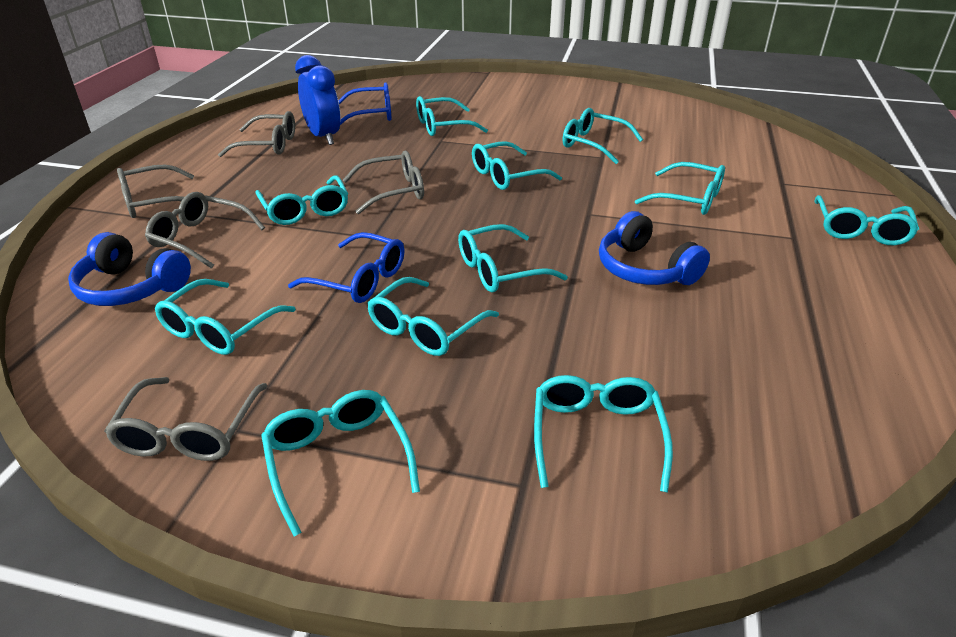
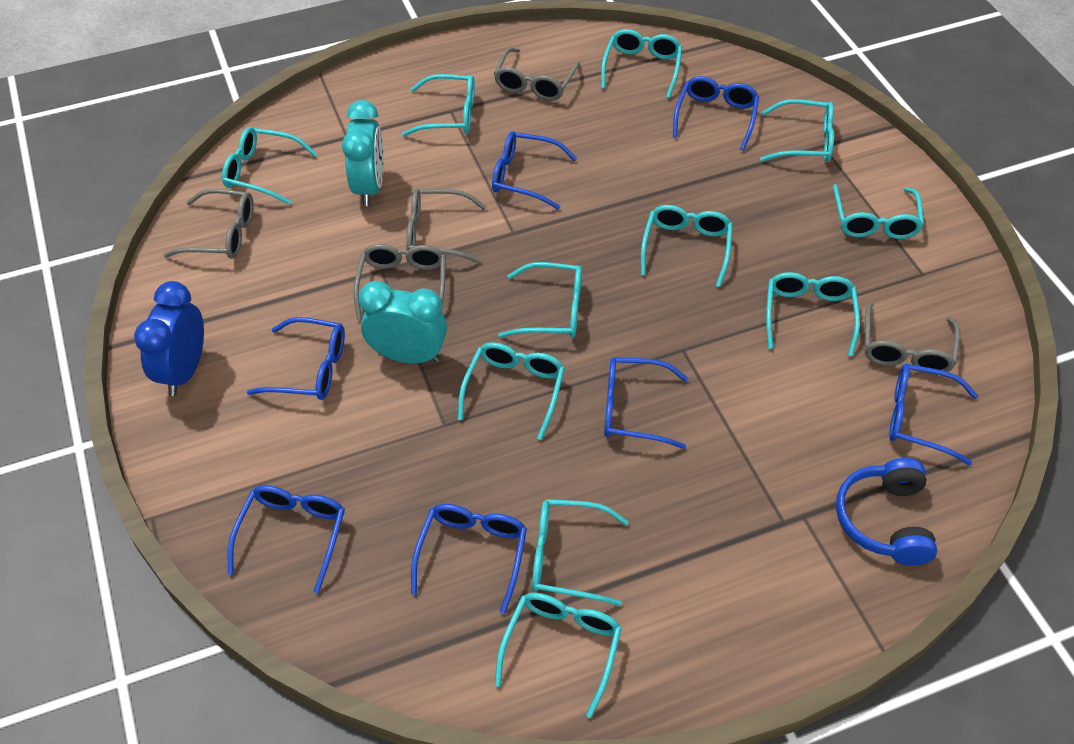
blue glasses: 2 -> 7
blue headphones: 2 -> 1
turquoise clock: 0 -> 2

